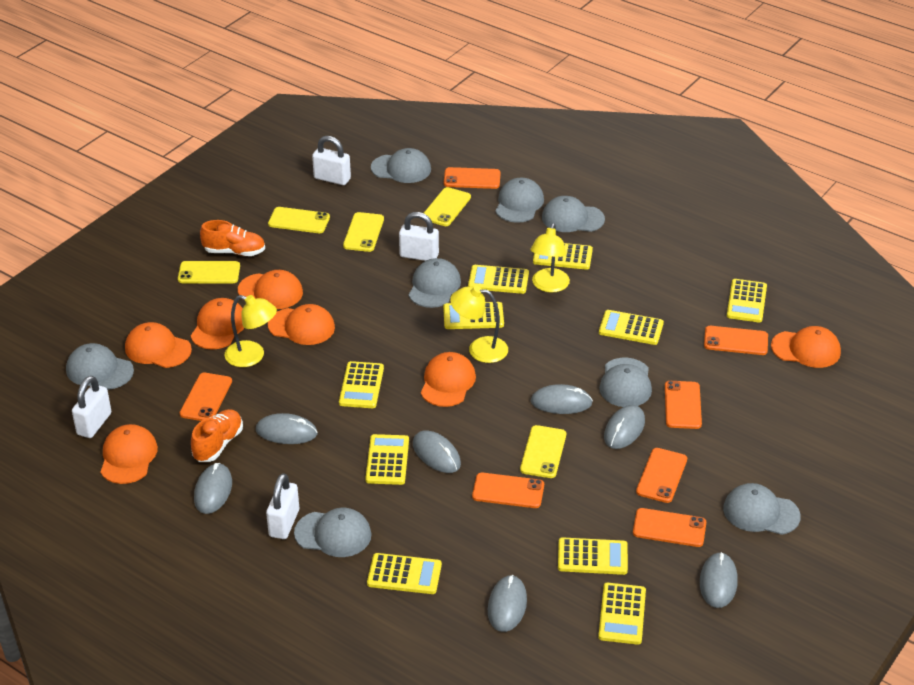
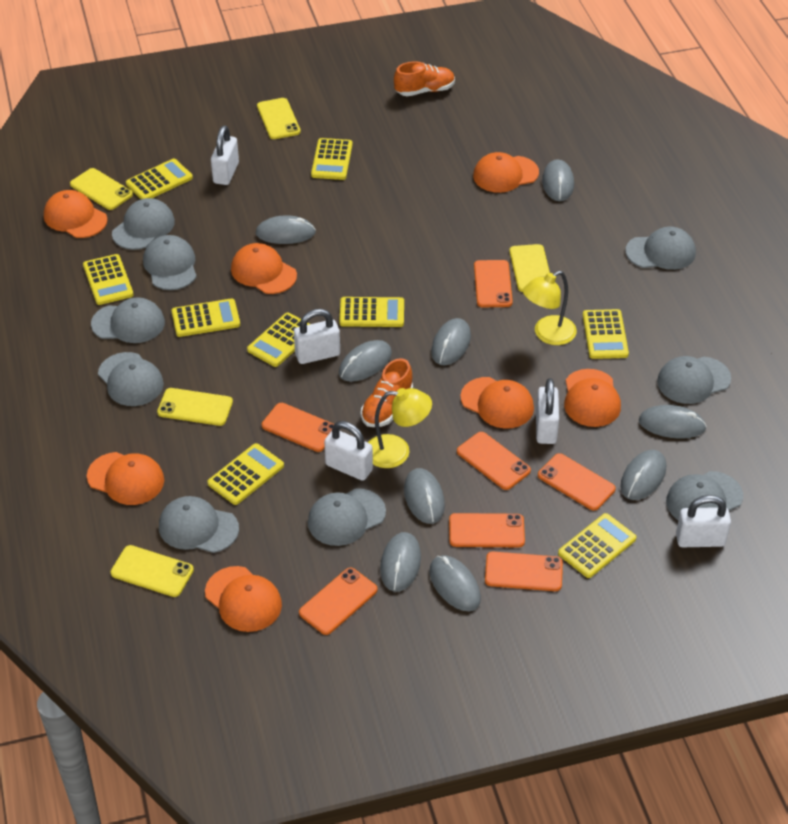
grey cap: 8 -> 9
grey mouse: 7 -> 9
white padlock: 4 -> 5
yellow calculator: 10 -> 9
yellow lamp: 3 -> 2

